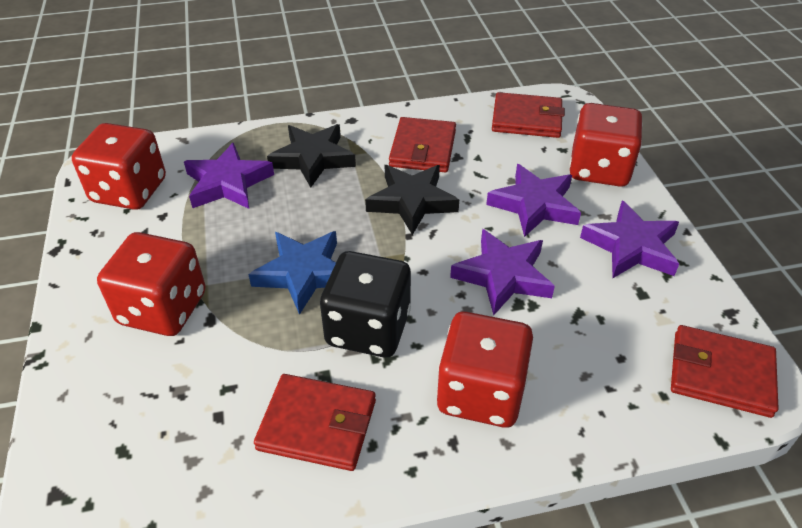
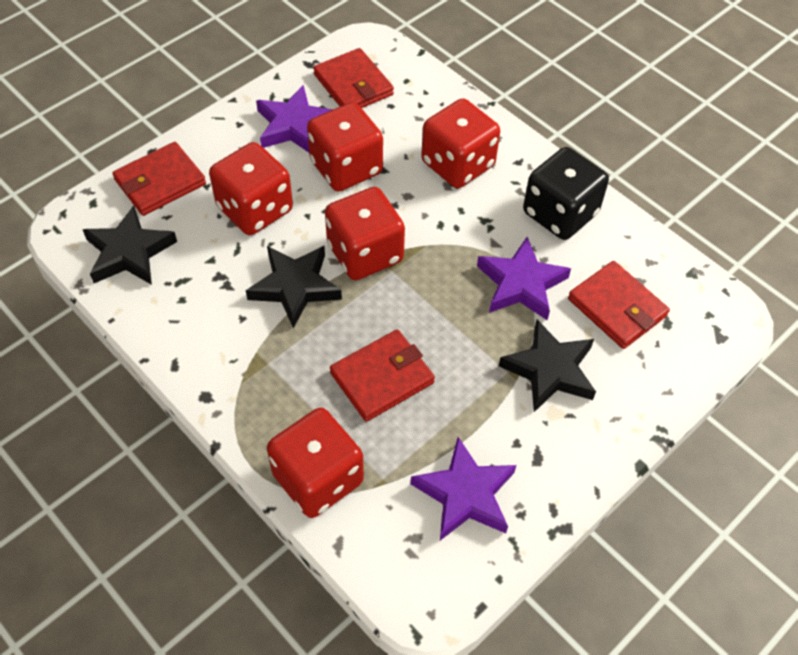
black star: 2 -> 3
blue star: 1 -> 0
purple star: 4 -> 3
red dice: 4 -> 5

